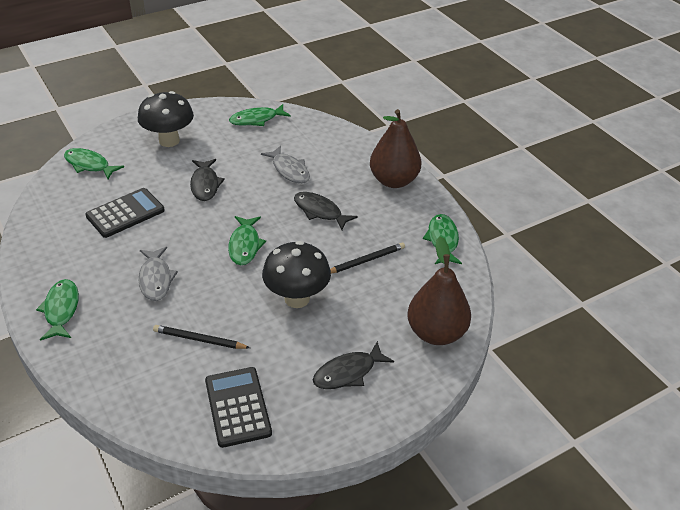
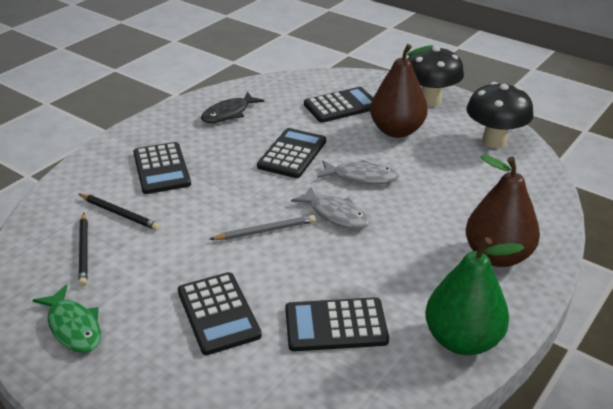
black calculator: 2 -> 5
black fish: 3 -> 1
green fish: 5 -> 1
green pear: 0 -> 1
grey pencil: 0 -> 1

